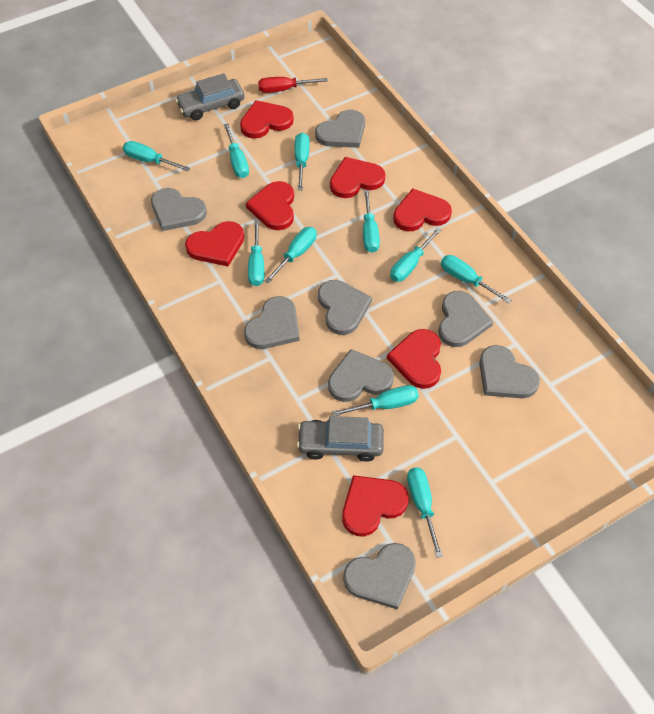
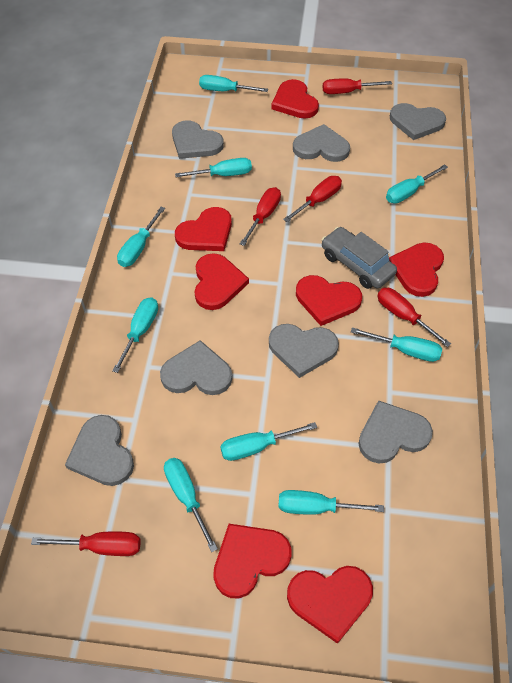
grey car: 2 -> 1
grey heart: 8 -> 7
red screwdriver: 1 -> 5
turquoise screwdriver: 10 -> 9

